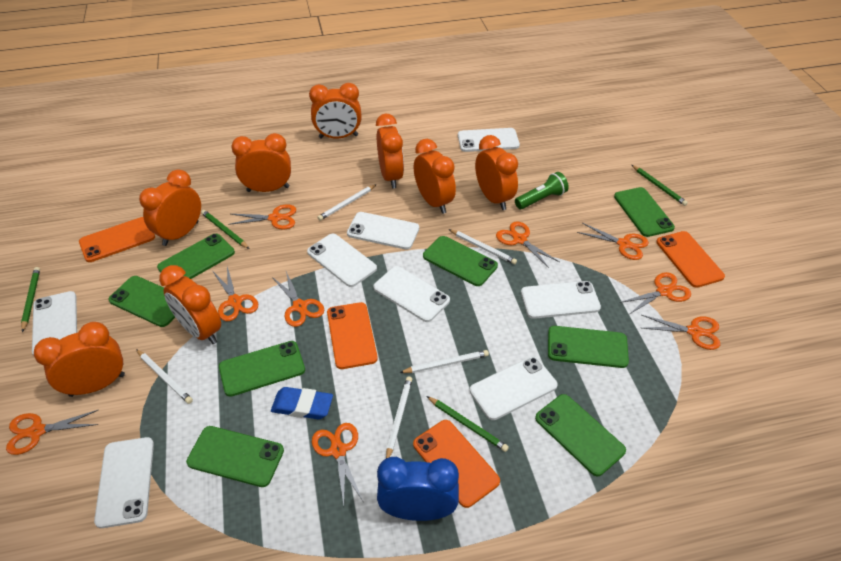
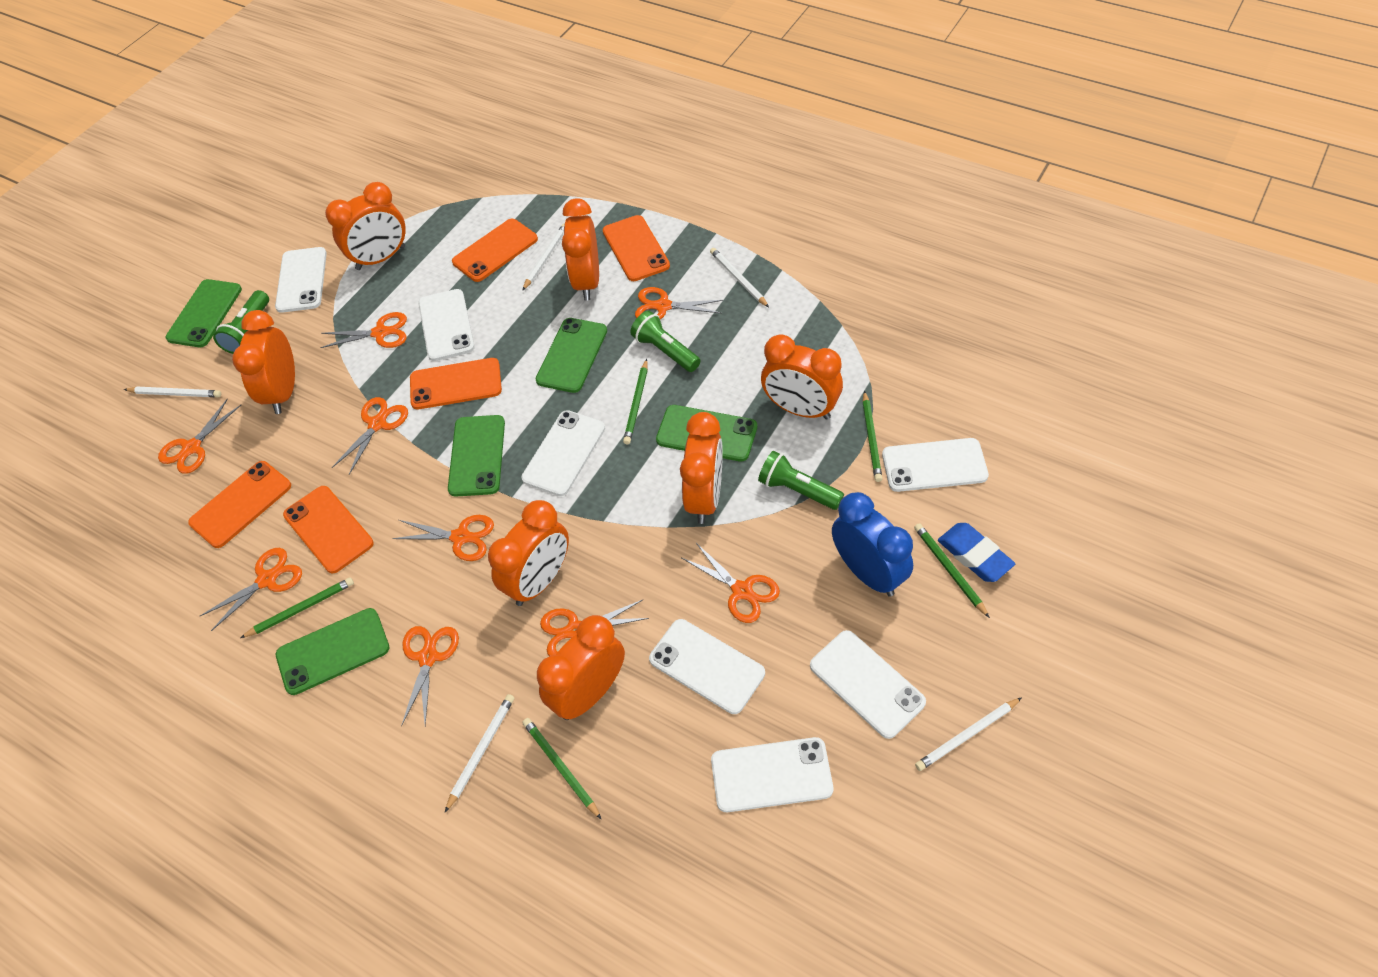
green flashlight: 1 -> 3
green pencil: 4 -> 5
green phone: 8 -> 5
orange clock: 8 -> 7
orange phone: 4 -> 5
white phone: 8 -> 7

